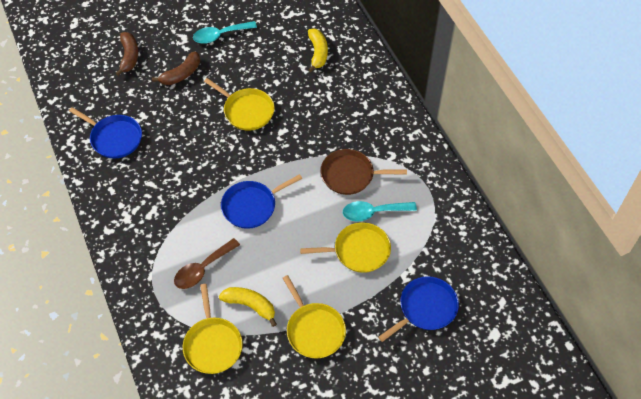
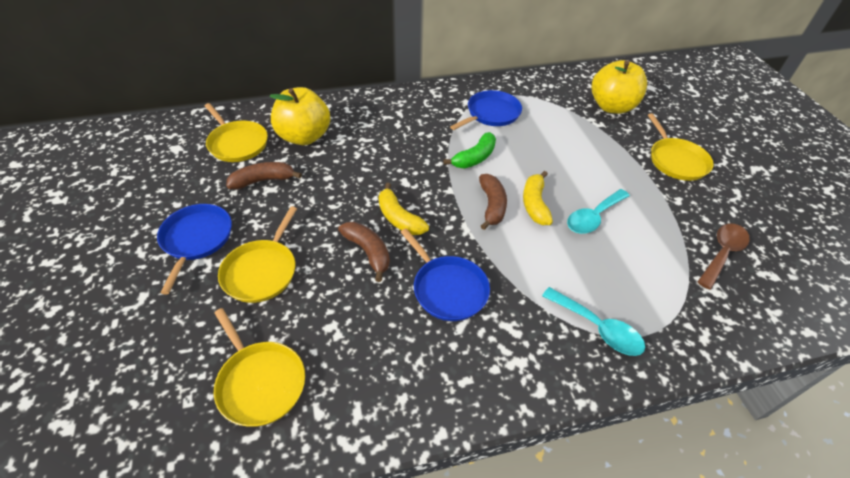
brown banana: 2 -> 3
brown pan: 1 -> 0
green banana: 0 -> 1
yellow apple: 0 -> 2

